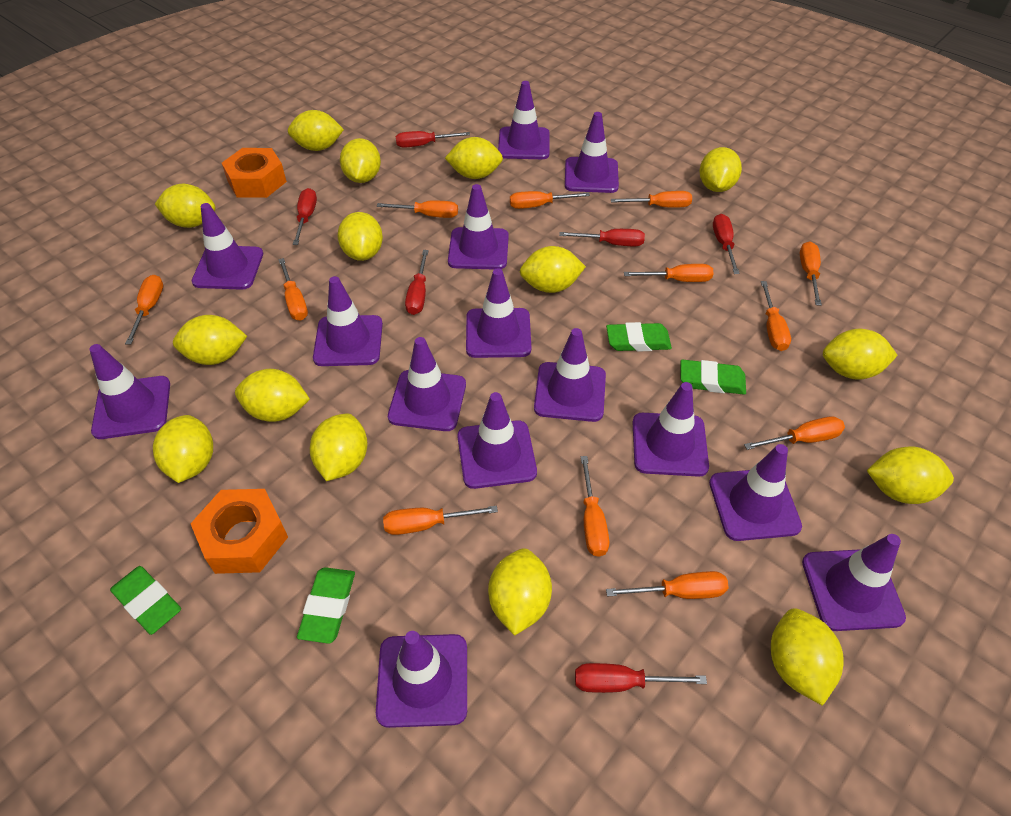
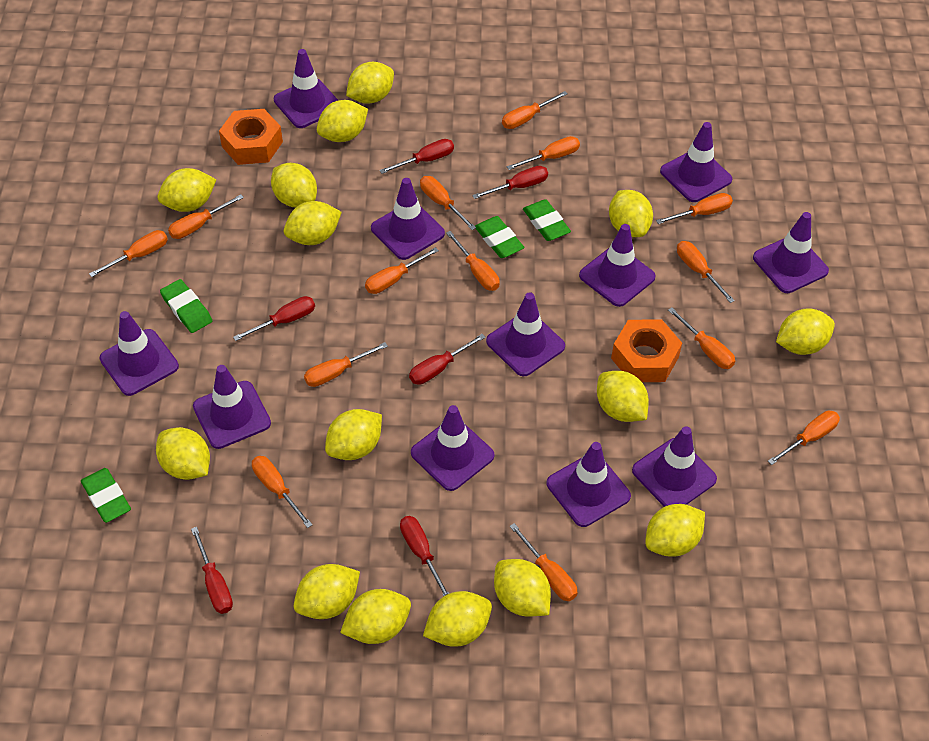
orange screwdriver: 12 -> 14
purple traffic cone: 14 -> 11

